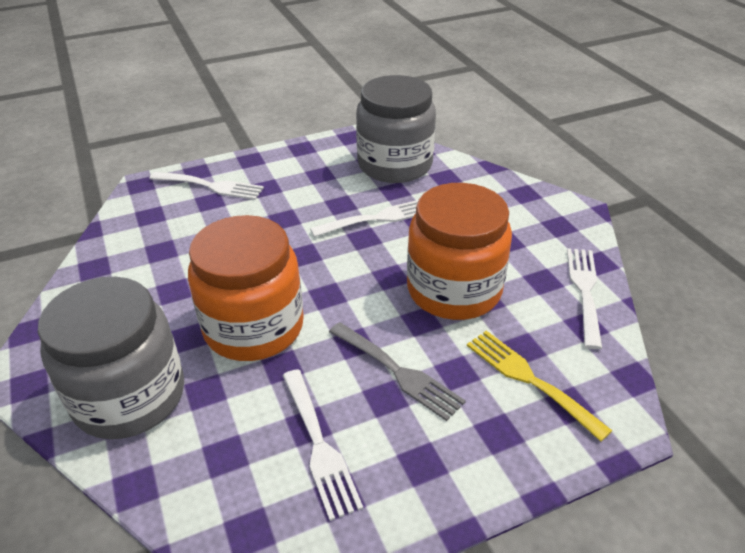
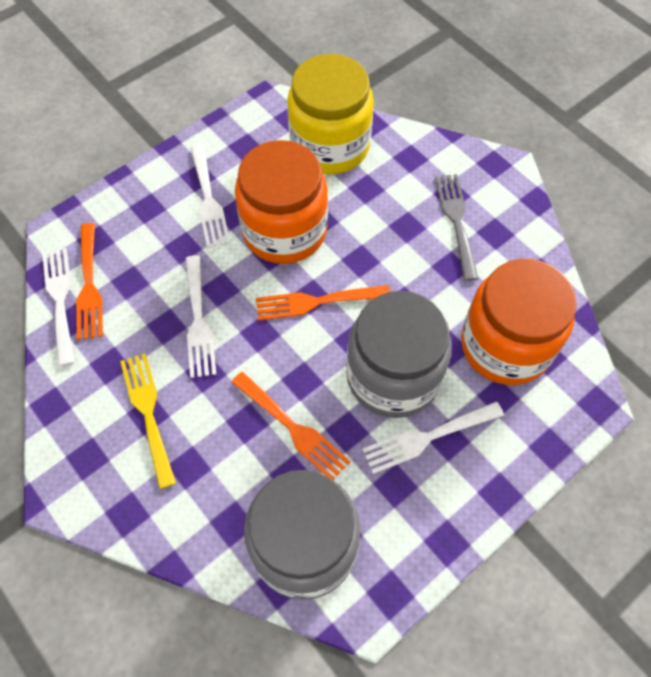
orange fork: 0 -> 3
yellow jar: 0 -> 1

